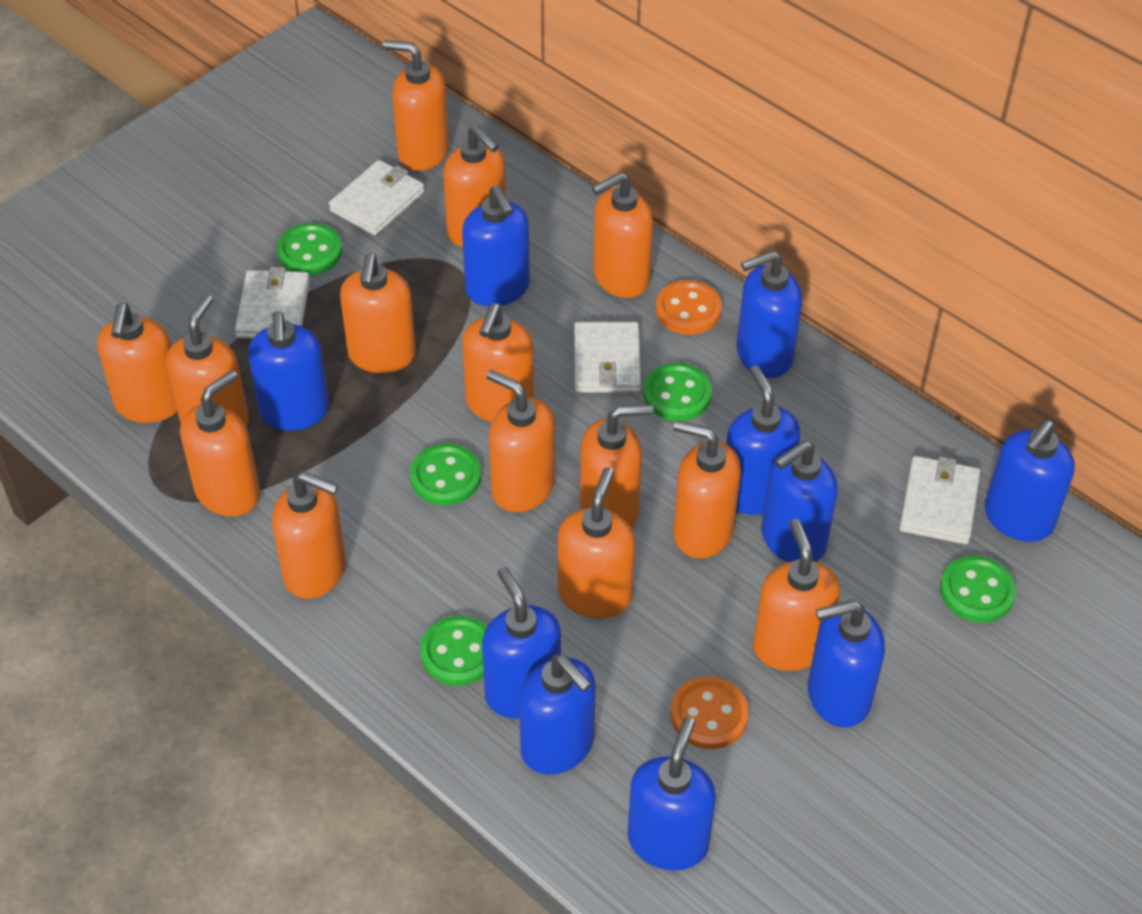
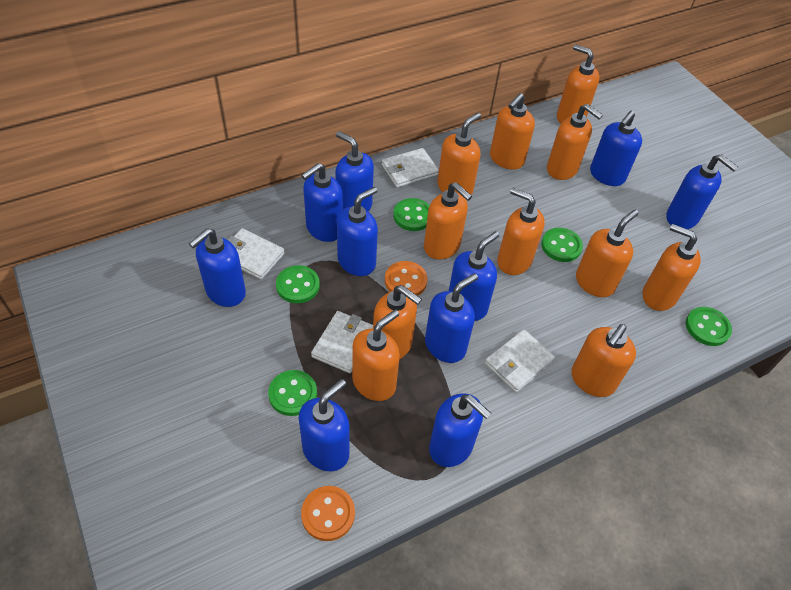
orange soap dispenser: 14 -> 11

